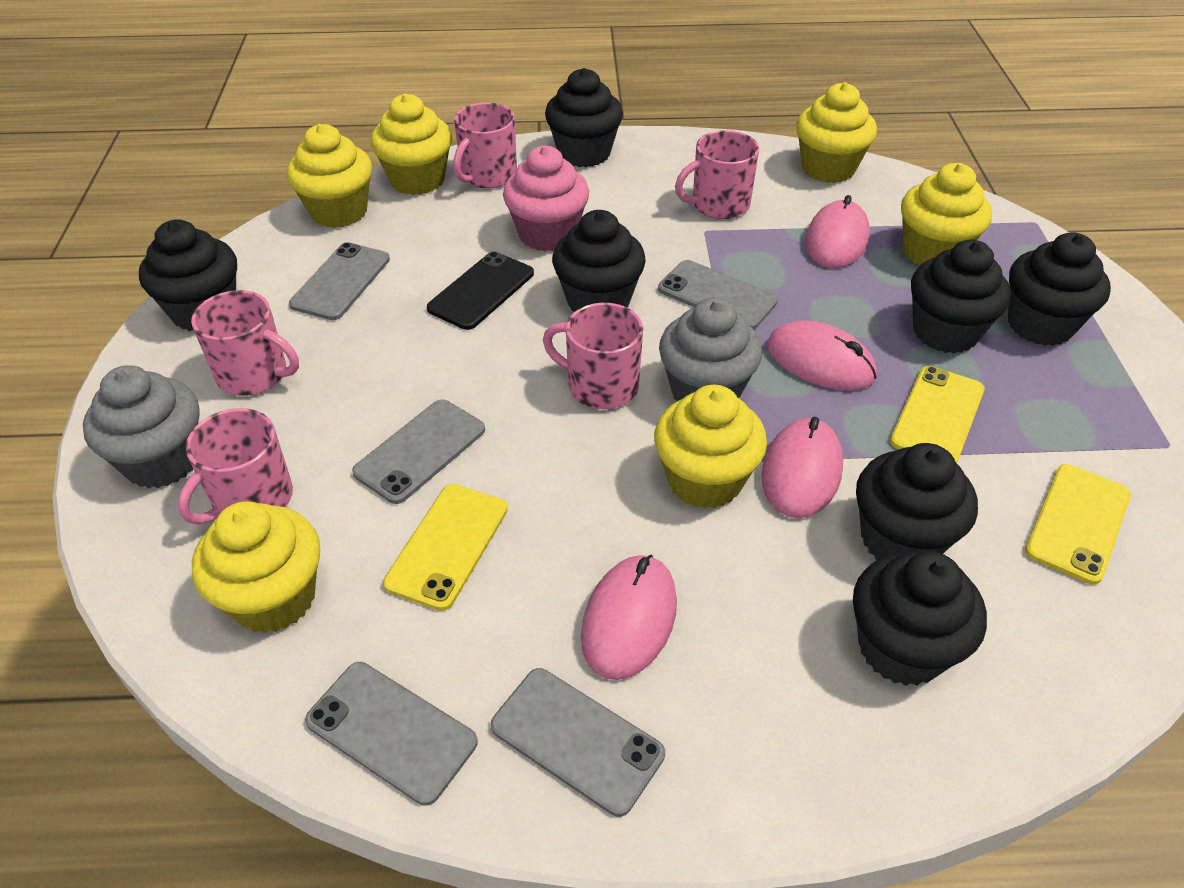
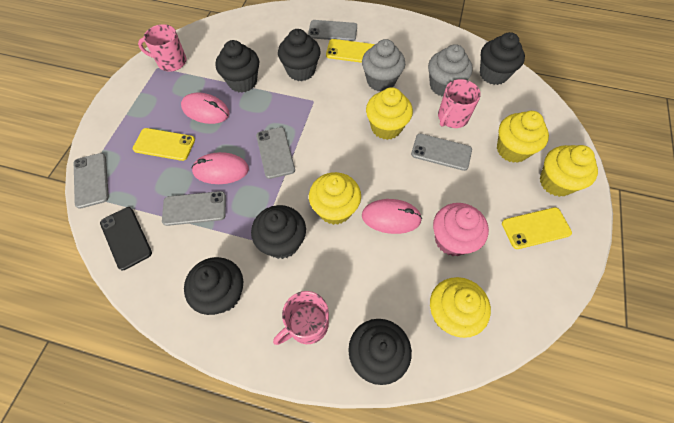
black cupcake: 7 -> 6
pink mouse: 4 -> 3
pink mug: 5 -> 3
yellow cupcake: 6 -> 5

